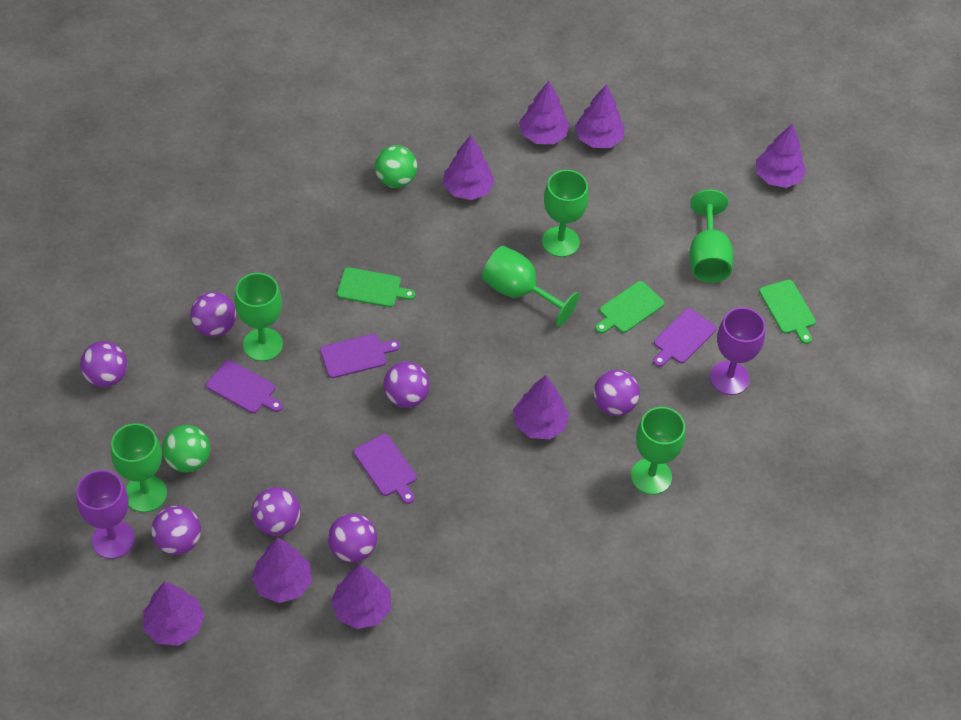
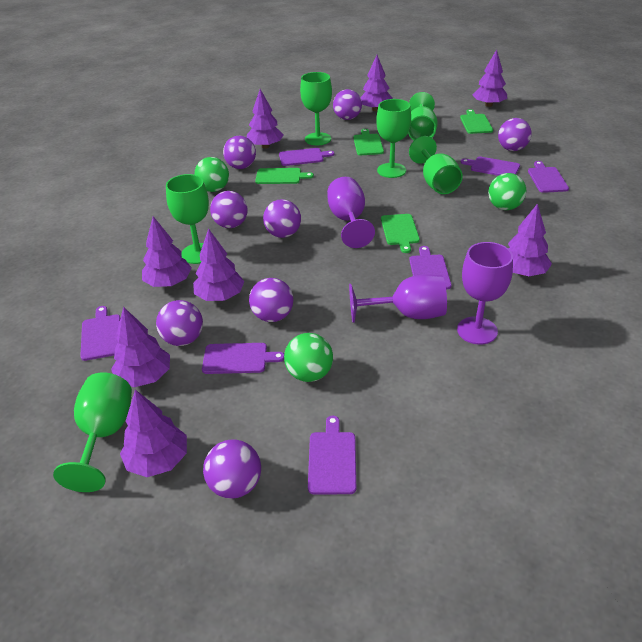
green ball: 2 -> 3
green cutting board: 3 -> 4
purple ball: 7 -> 8
purple cutting board: 4 -> 7
purple goblet: 2 -> 3

